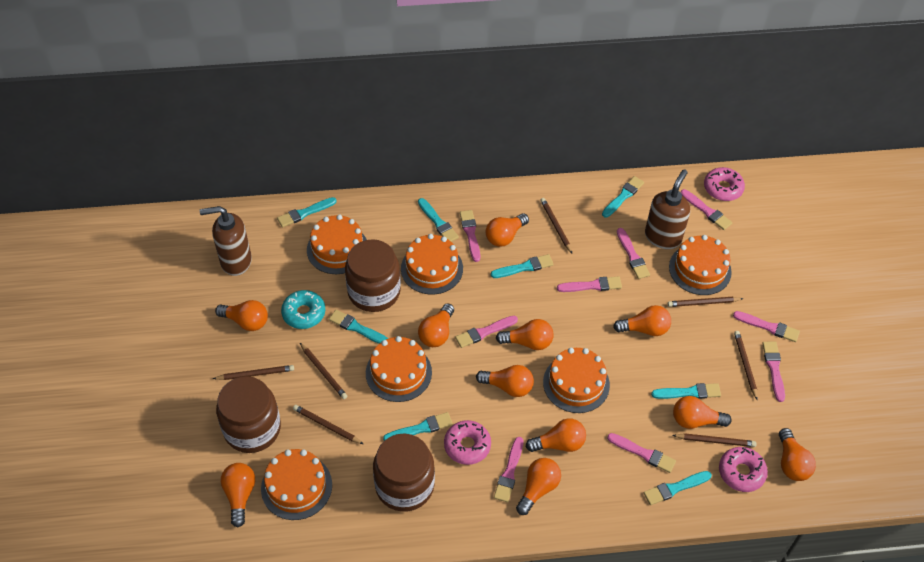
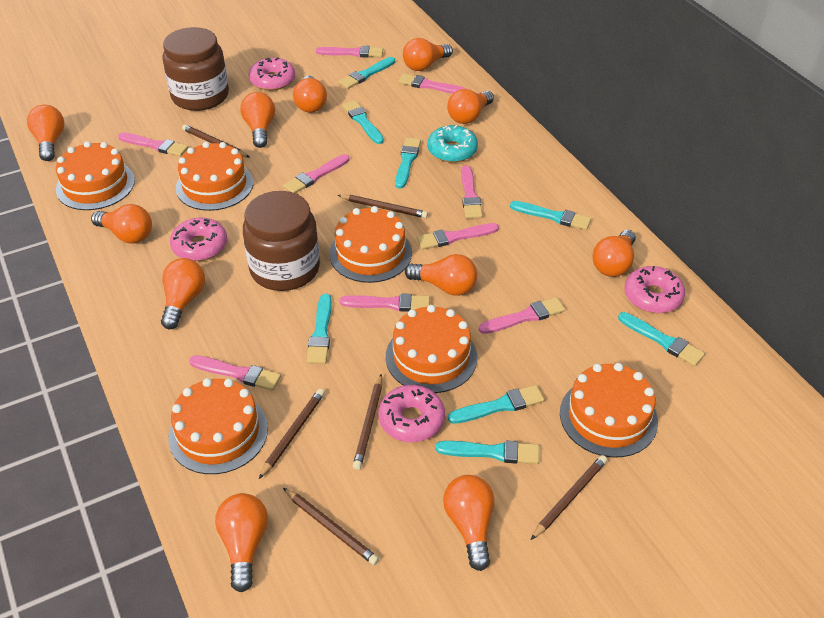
brown jar: 3 -> 2
brown pencil: 7 -> 6
brown soap dispenser: 2 -> 0
pink donut: 3 -> 4

